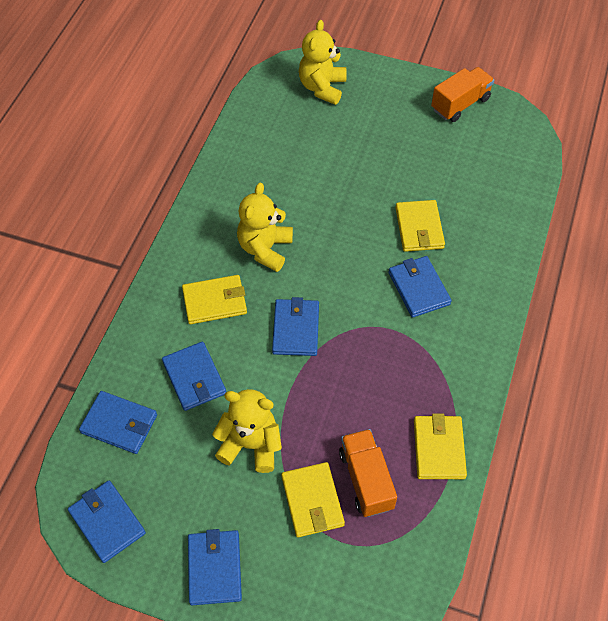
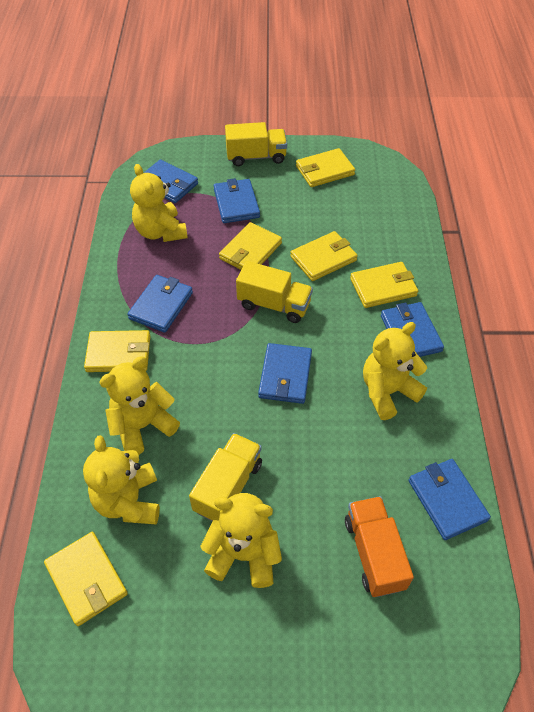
orange truck: 2 -> 1
yellow teddy bear: 3 -> 5
yellow truck: 0 -> 3
yellow wallet: 4 -> 6

